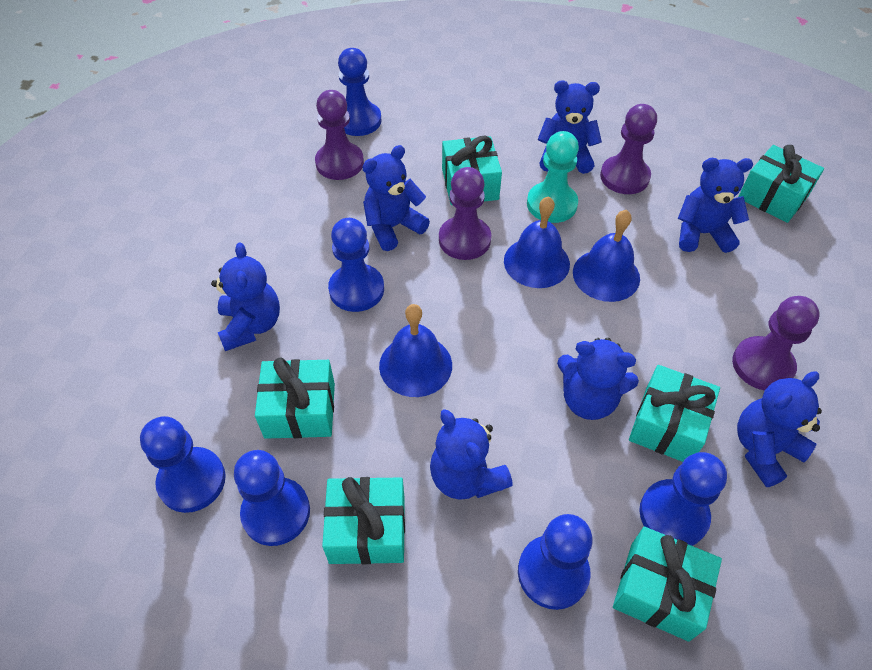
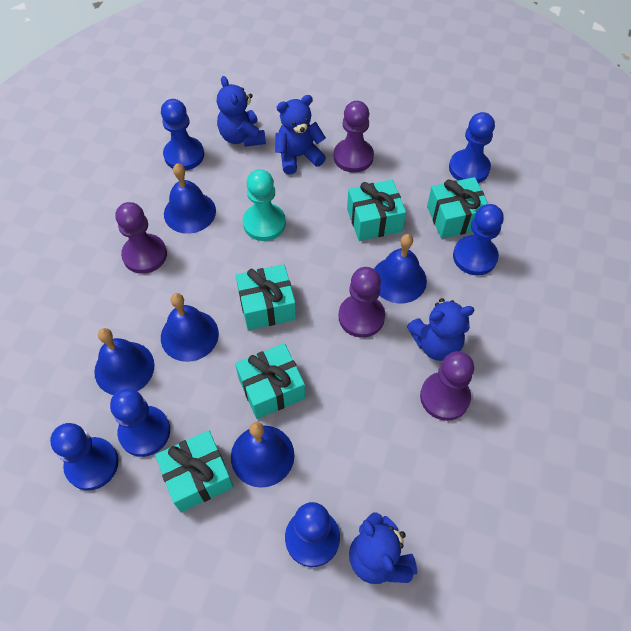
blue bell: 3 -> 5
blue teddy bear: 7 -> 4
turquoise gift: 6 -> 5

